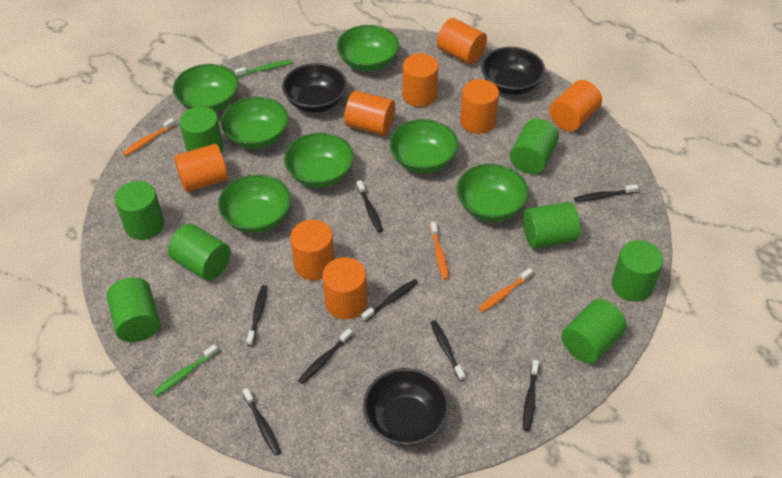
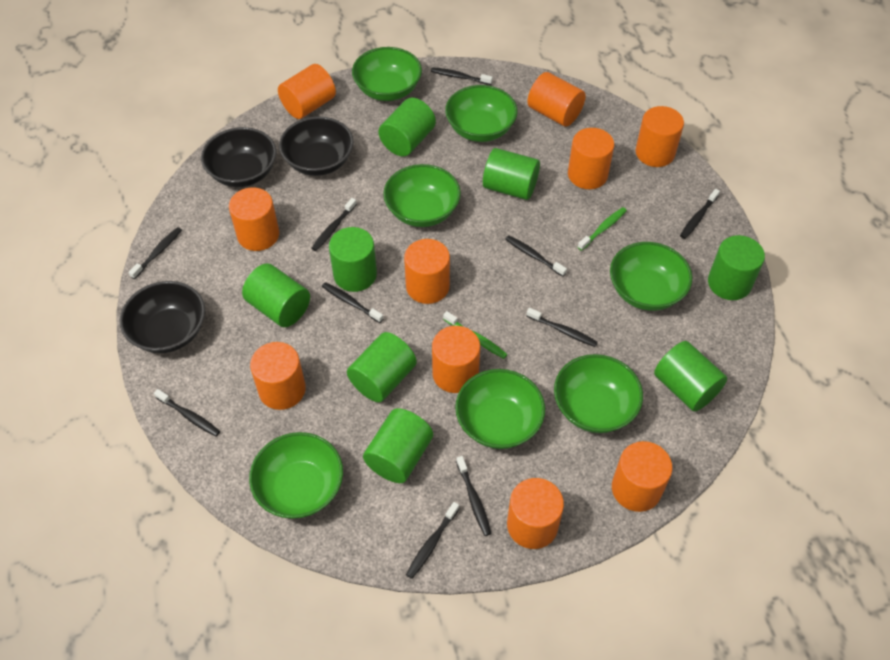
black toothbrush: 8 -> 10
orange cylinder: 8 -> 10
orange toothbrush: 3 -> 0

